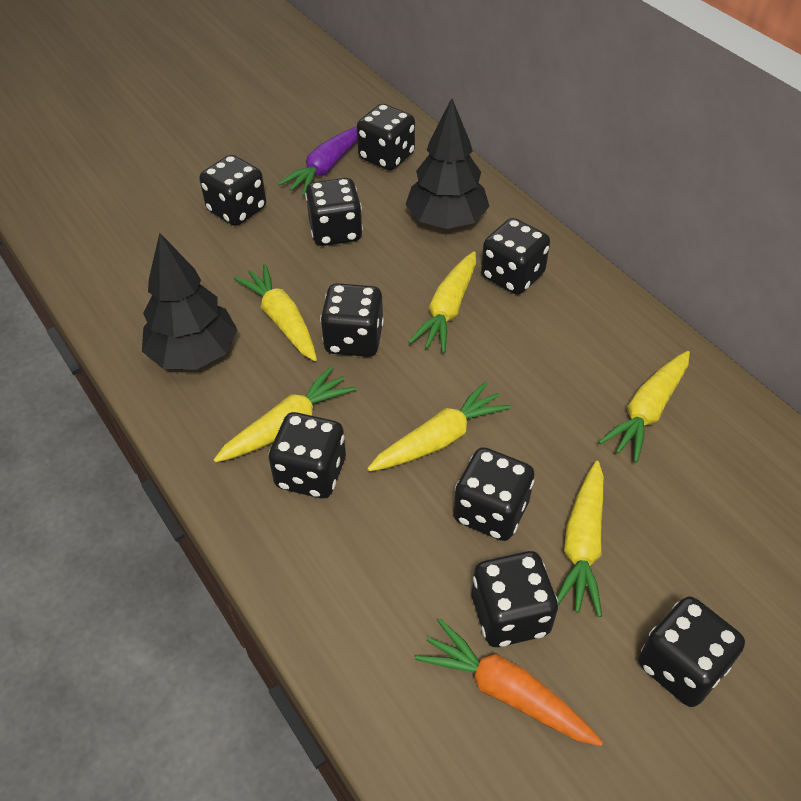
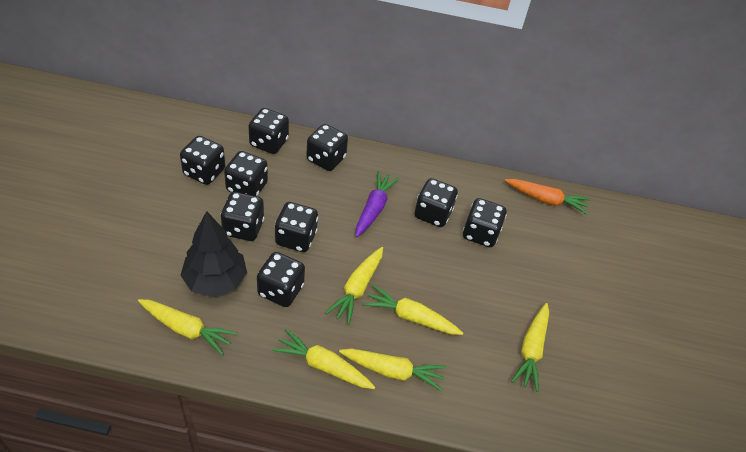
black tree: 2 -> 1

